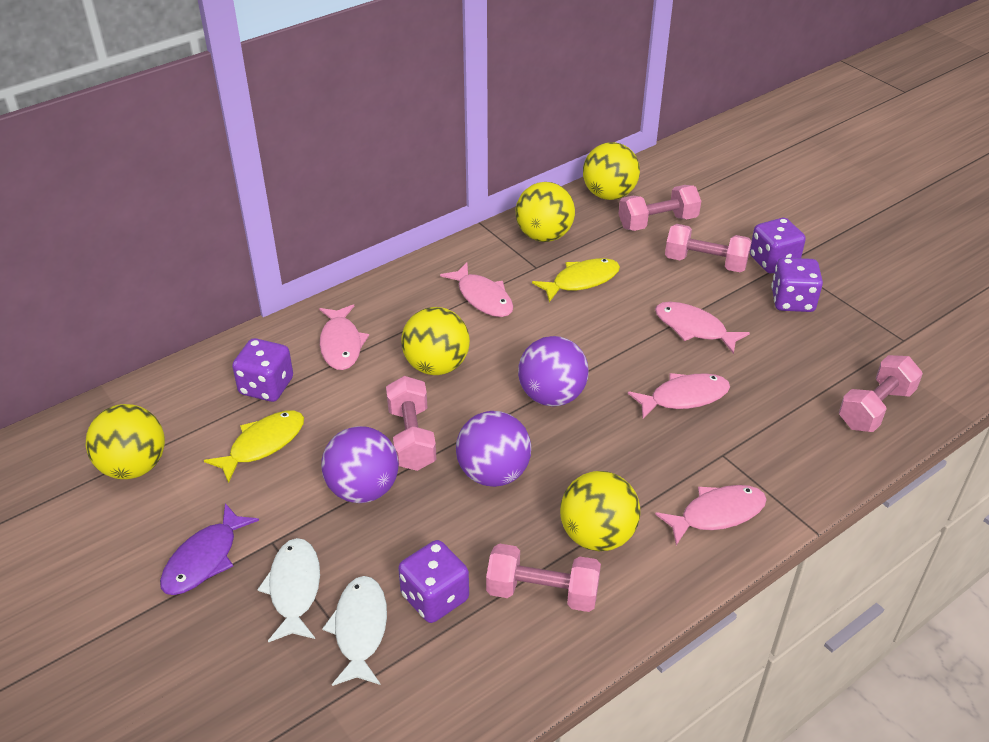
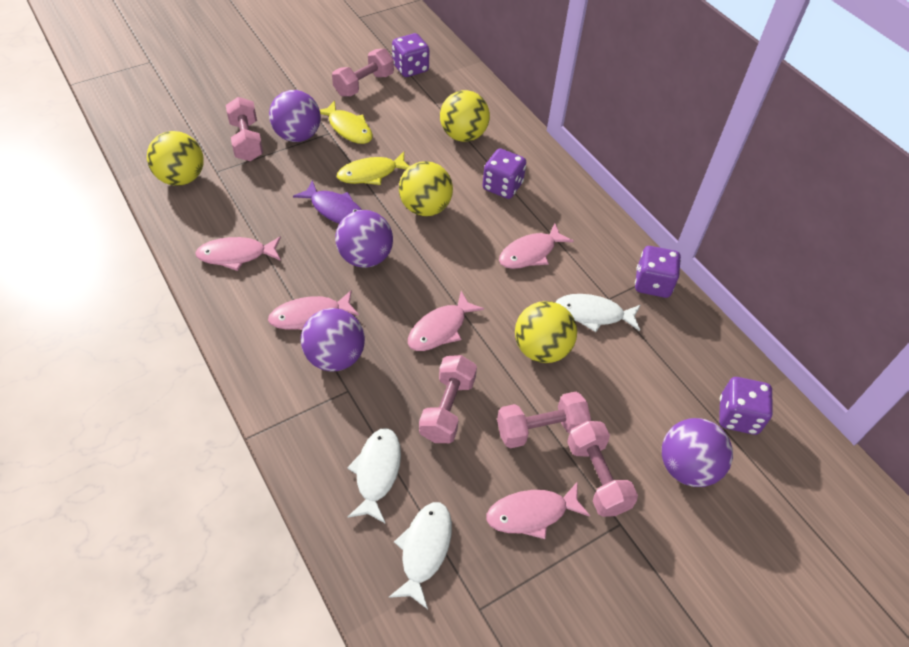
purple ball: 3 -> 4
white fish: 2 -> 3
yellow ball: 5 -> 4

